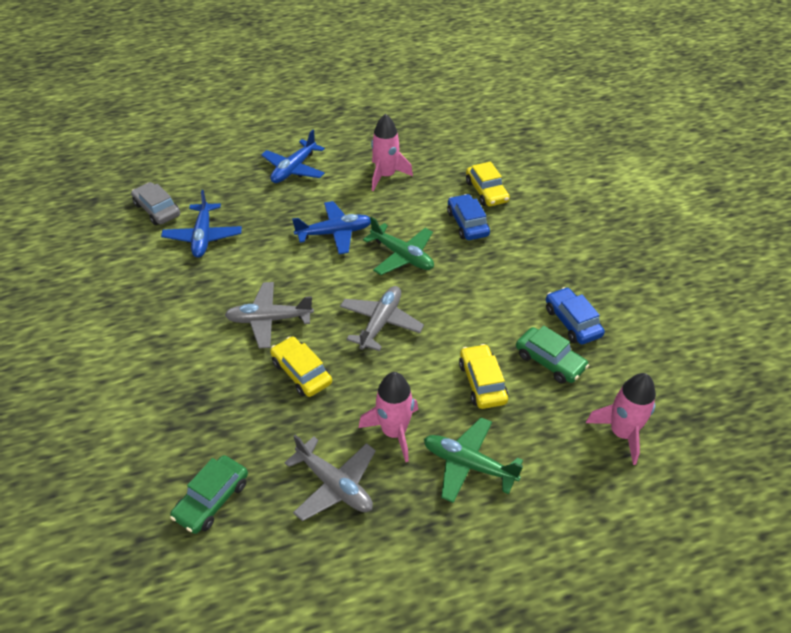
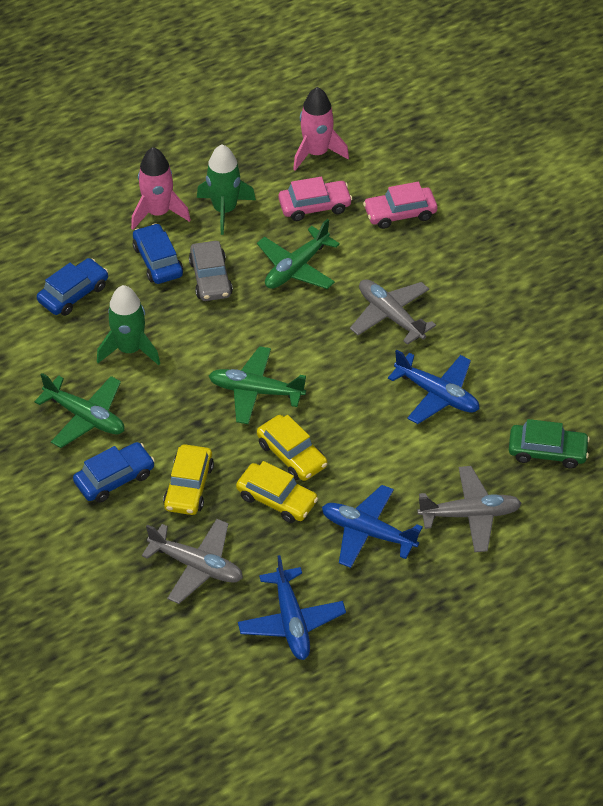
blue car: 2 -> 3
green car: 2 -> 1
green plane: 2 -> 3
green rocket: 0 -> 2
pink car: 0 -> 2
pink rocket: 3 -> 2

